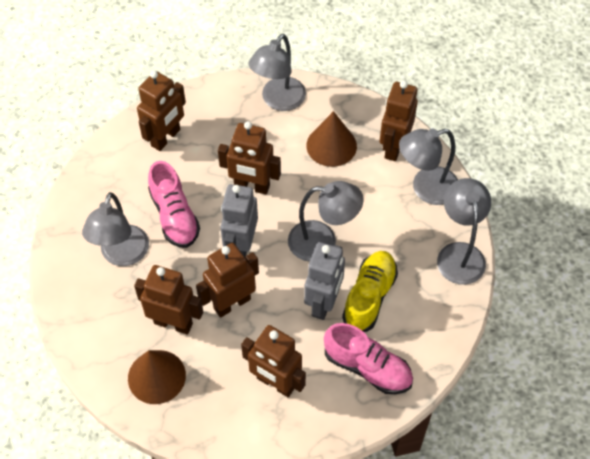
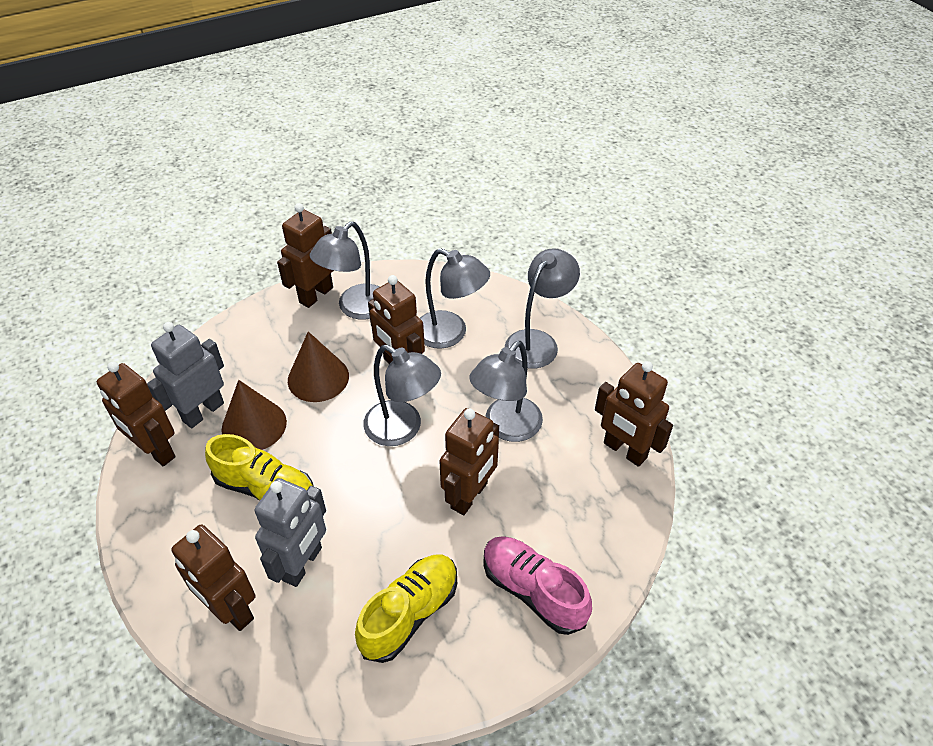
pink shoe: 2 -> 1
yellow shoe: 1 -> 2

